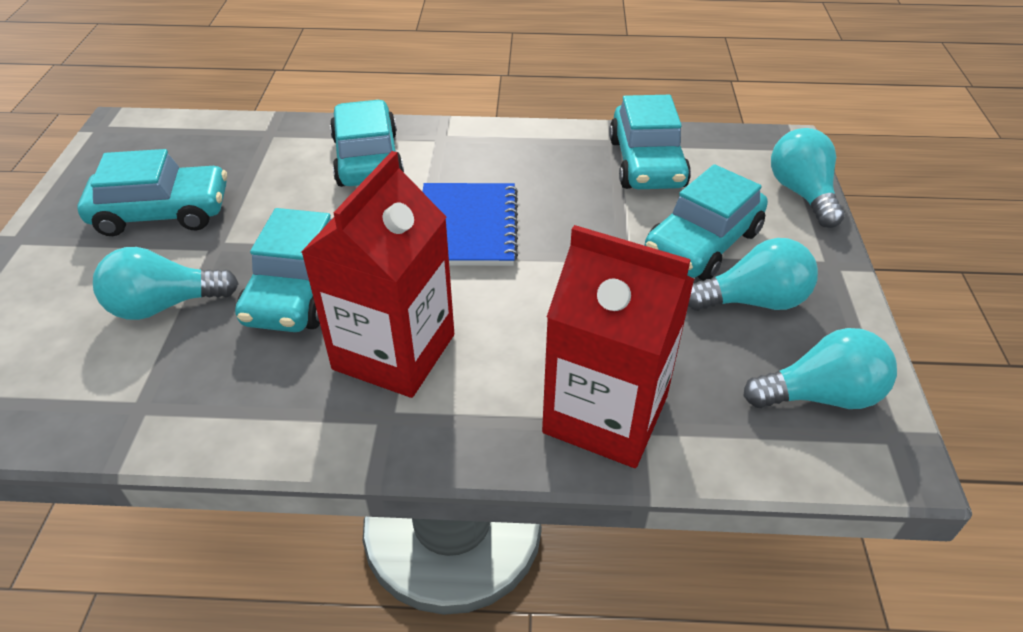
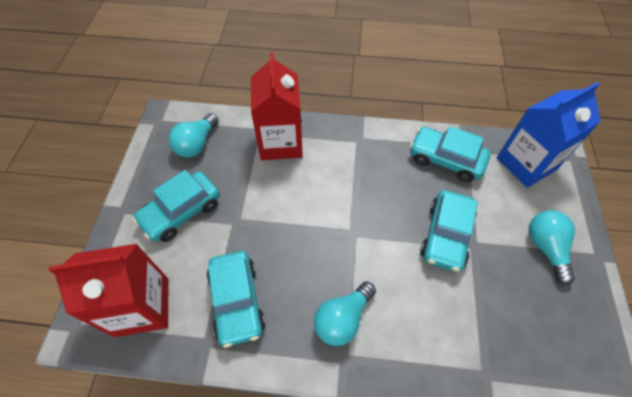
blue carton: 0 -> 1
blue notebook: 1 -> 0
turquoise car: 5 -> 4
turquoise light bulb: 4 -> 3

